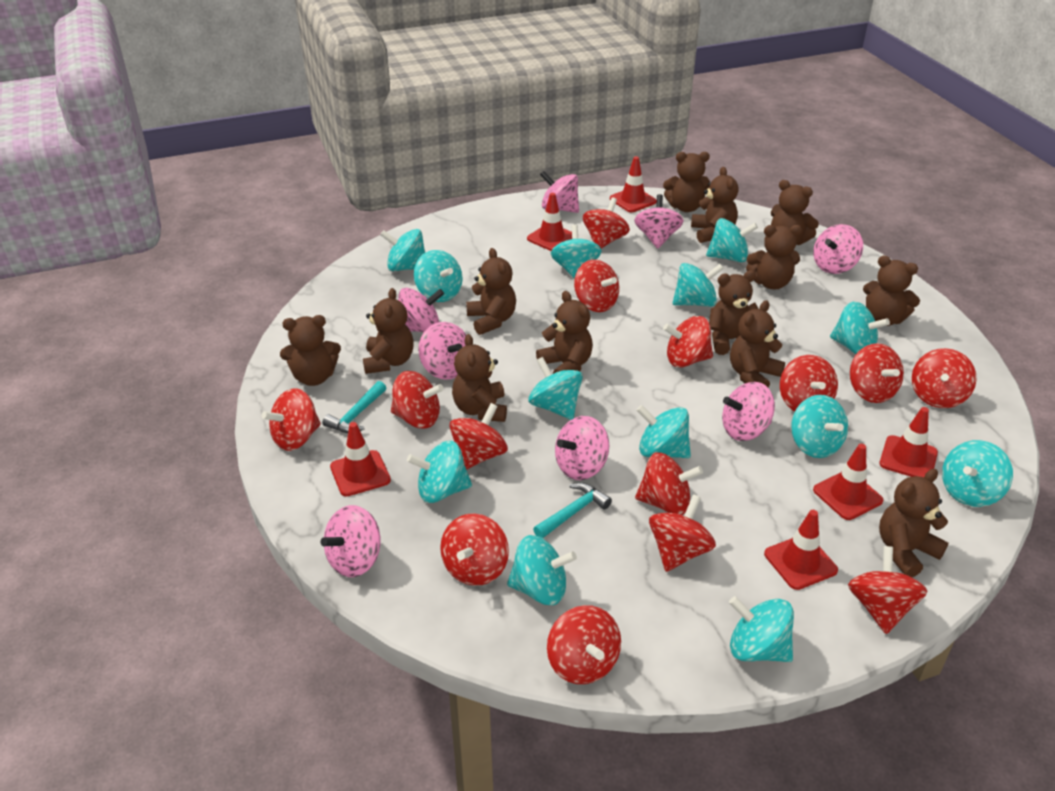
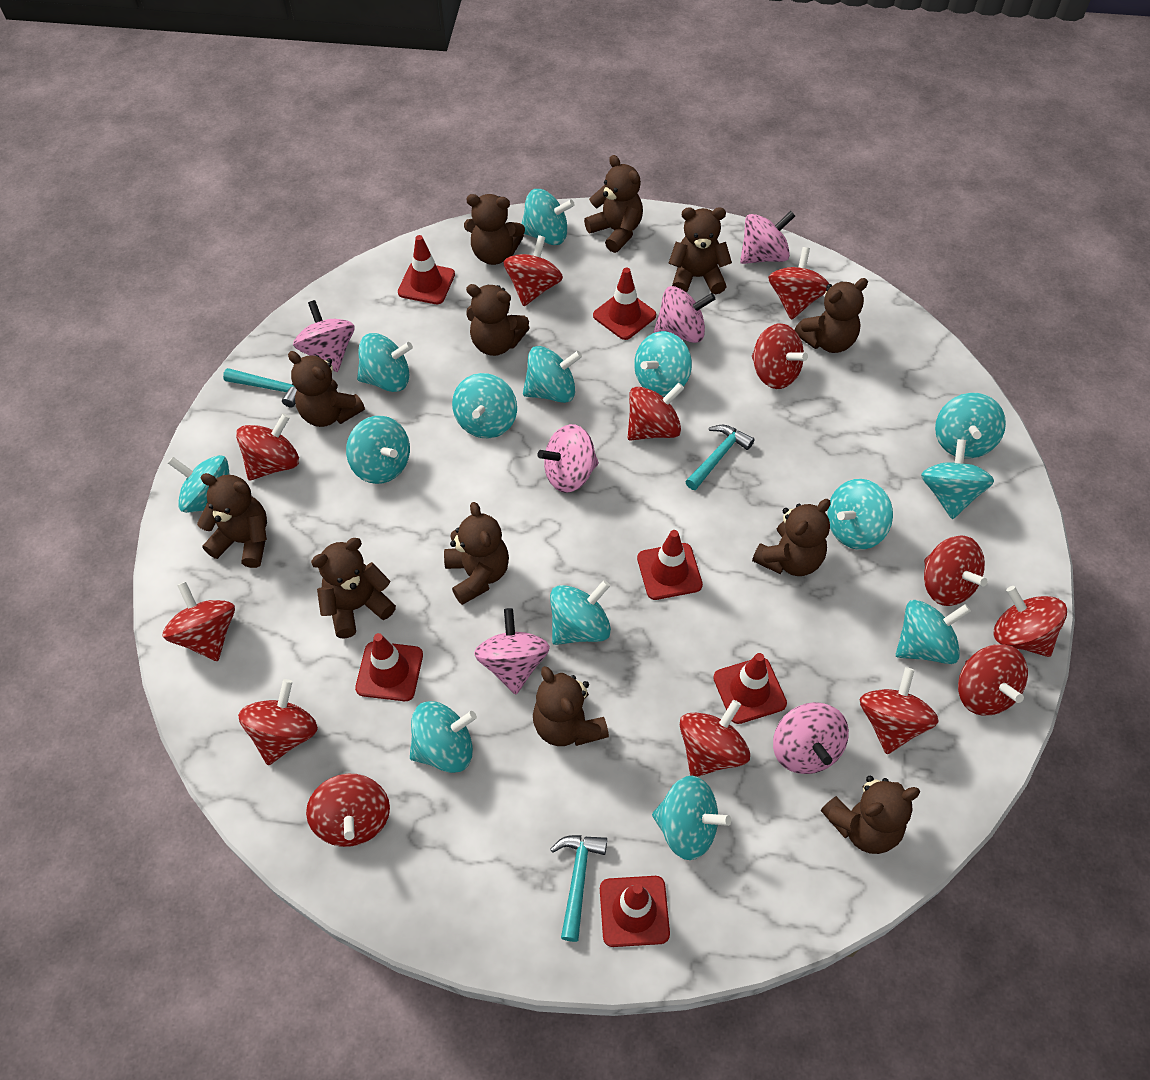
brown teddy bear: 13 -> 12
pink spinning top: 8 -> 6
red spinning top: 14 -> 13
turquoise hammer: 2 -> 3
turquoise spinning top: 13 -> 14

